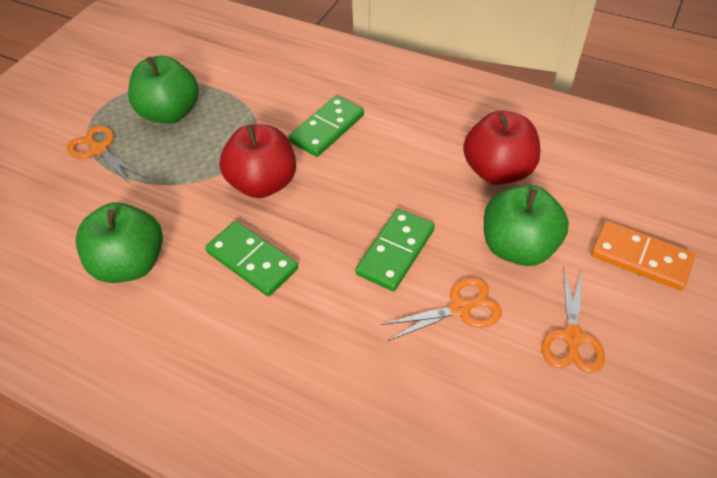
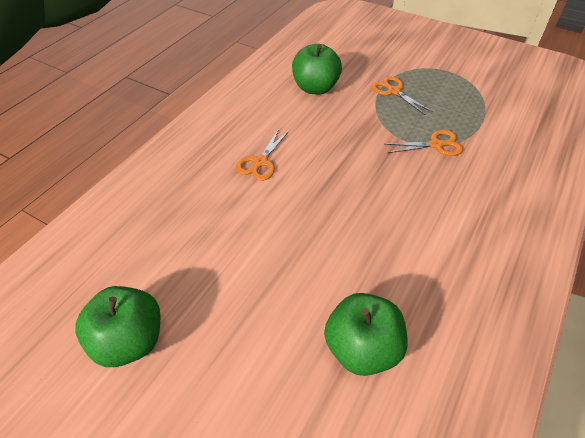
green domino: 3 -> 0
orange domino: 1 -> 0
red apple: 2 -> 0

